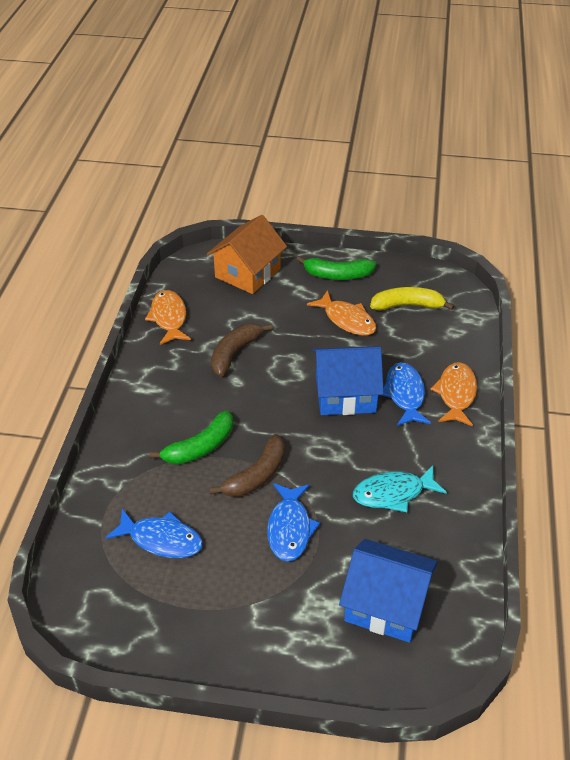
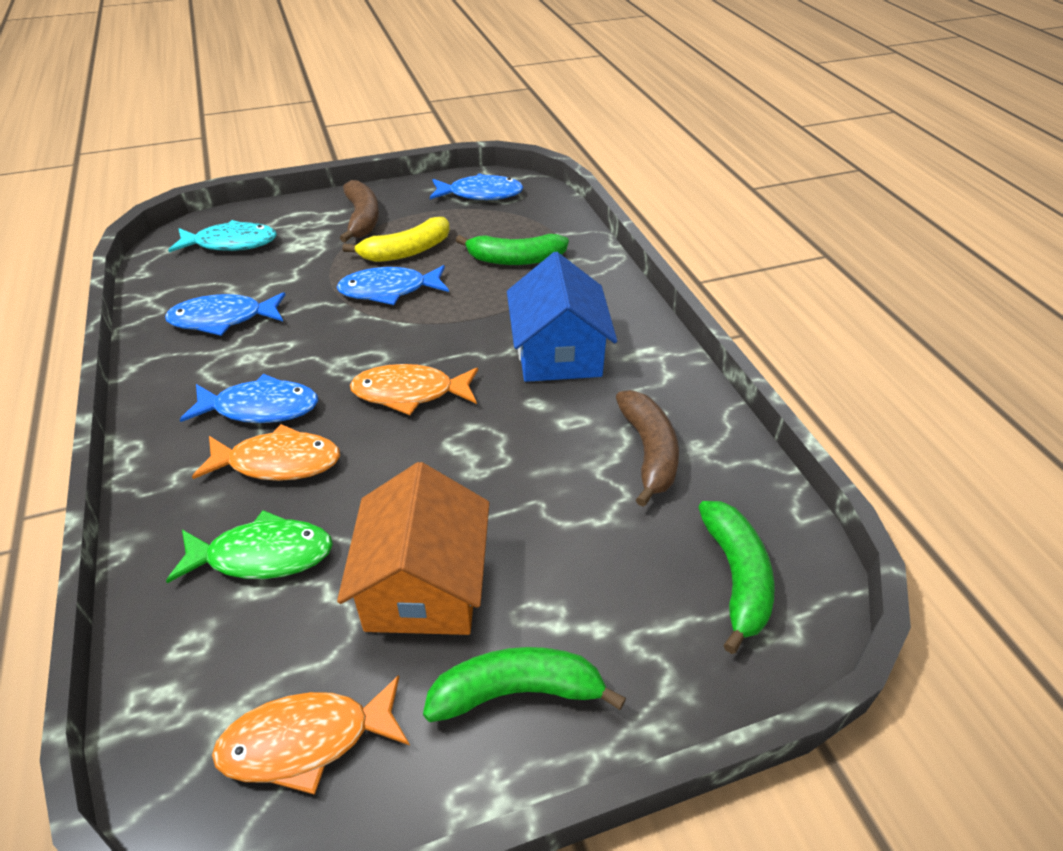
blue fish: 3 -> 4
blue house: 2 -> 1
green banana: 2 -> 3
green fish: 0 -> 1

